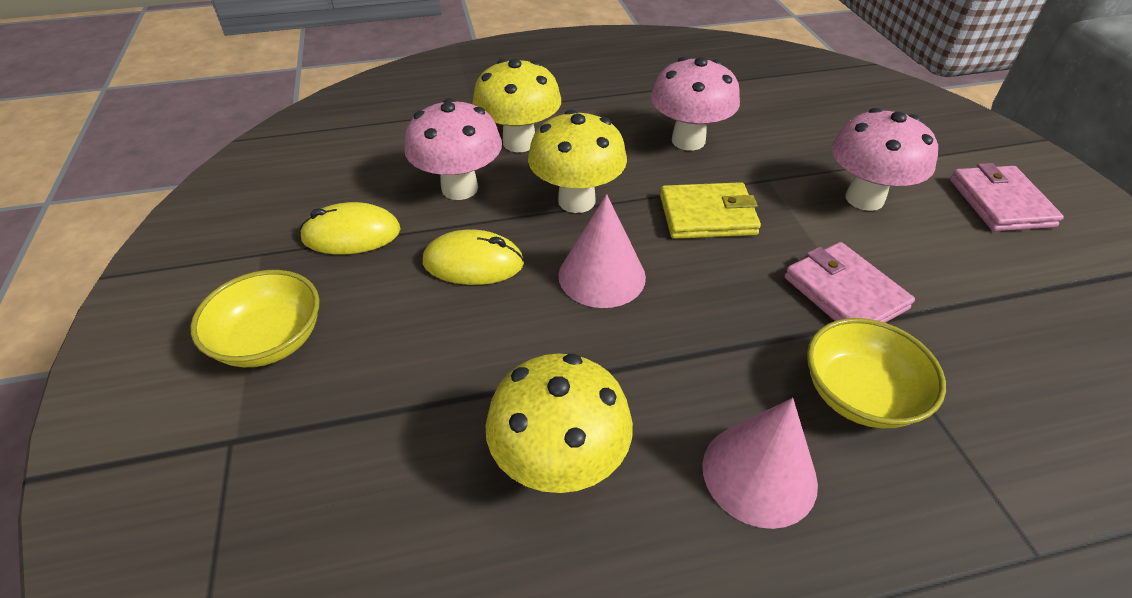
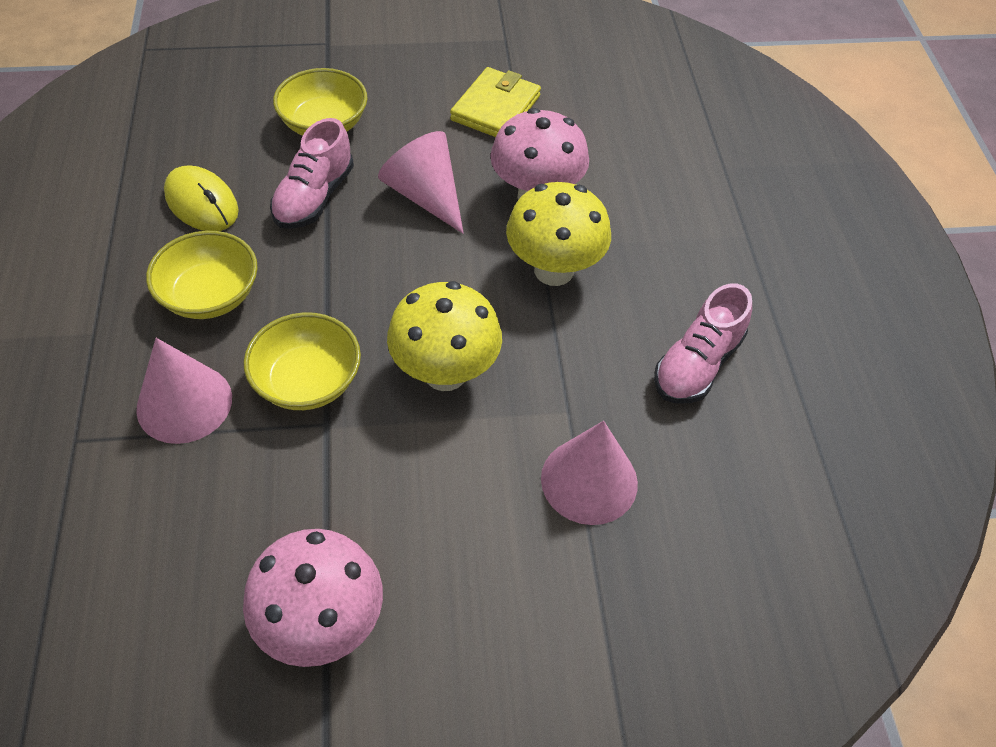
pink cone: 2 -> 3
pink mushroom: 3 -> 2
pink shoe: 0 -> 2
pink wallet: 2 -> 0
yellow bowl: 2 -> 3
yellow mouse: 2 -> 1
yellow mushroom: 3 -> 2

